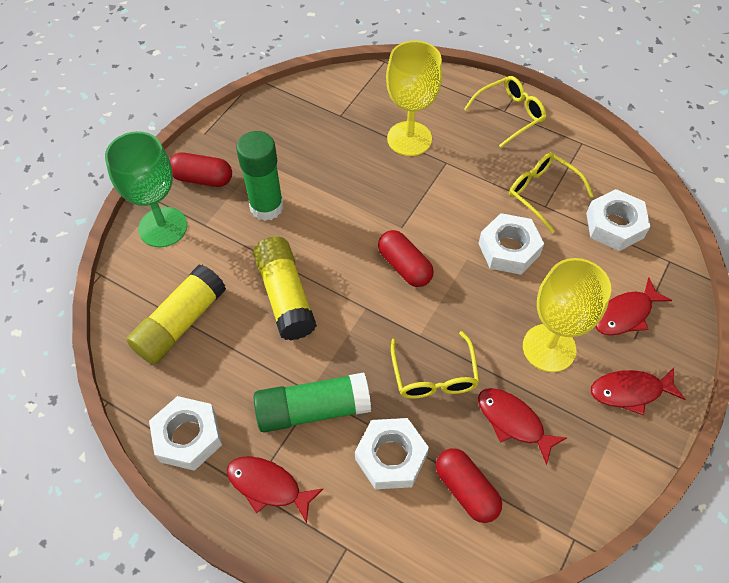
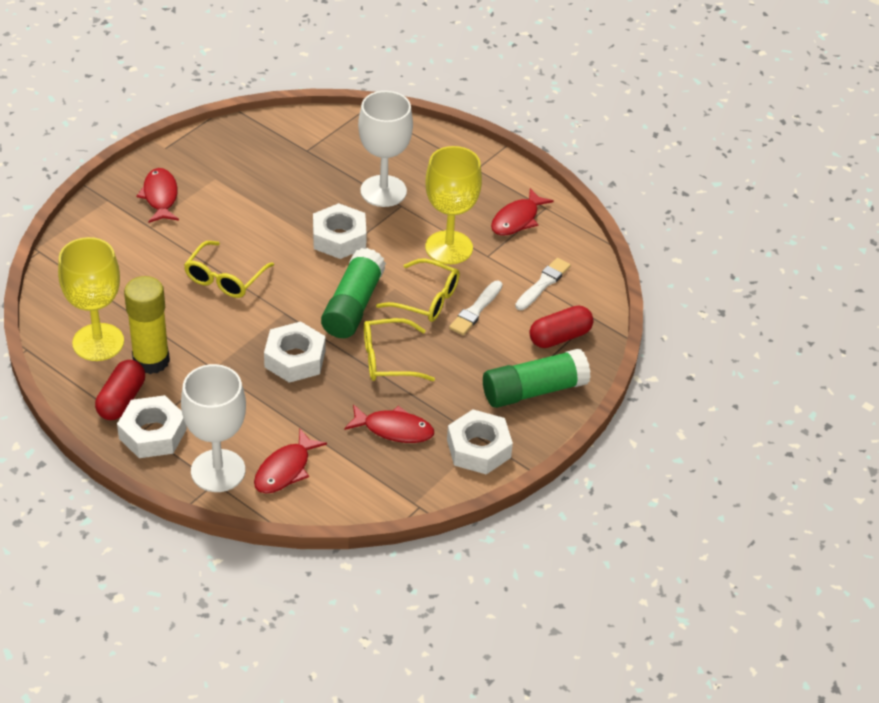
green goblet: 1 -> 0
red capsule: 3 -> 2
white brush: 0 -> 2
white goblet: 0 -> 2
yellow glue stick: 2 -> 1

